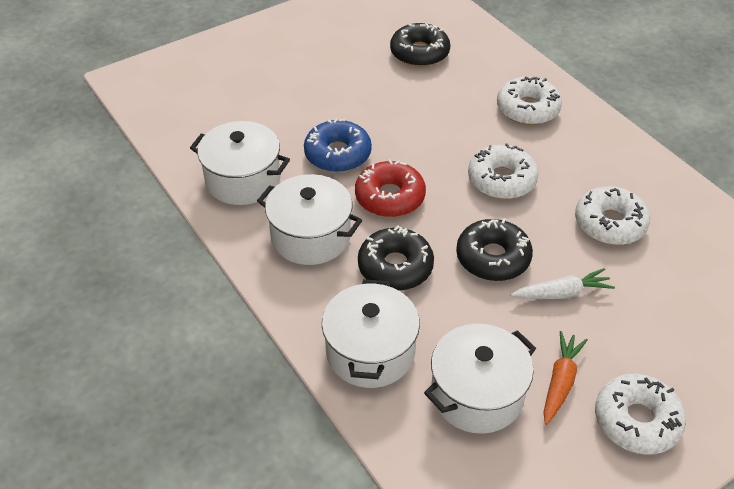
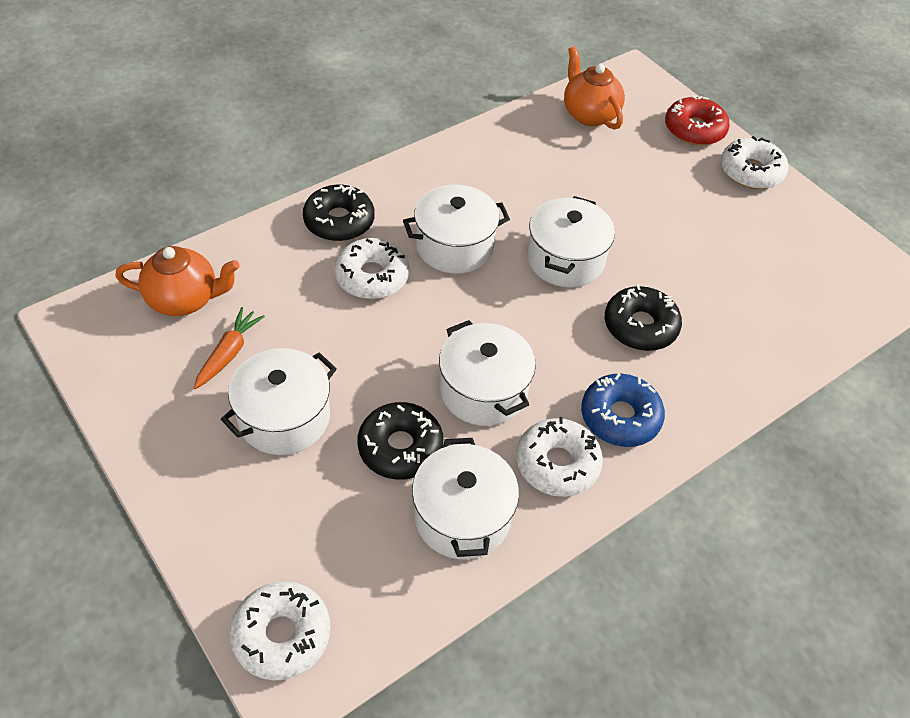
orange teapot: 0 -> 2
white carrot: 1 -> 0
white pot: 4 -> 5

